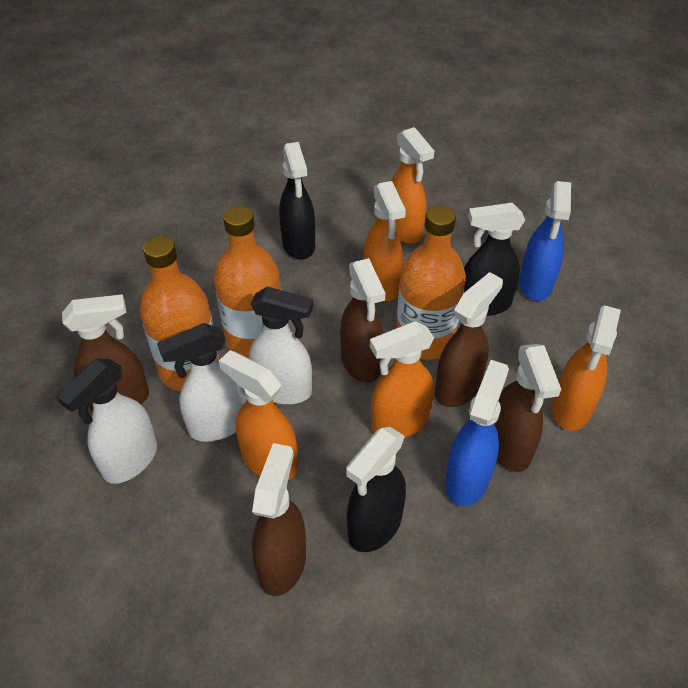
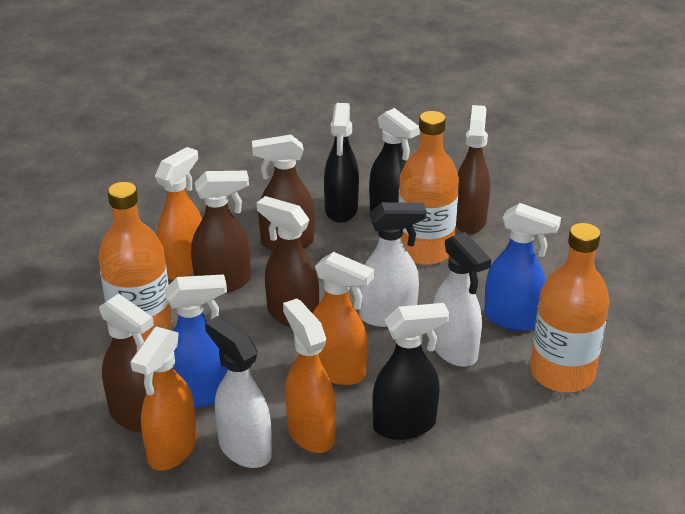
orange spray bottle: 5 -> 4

